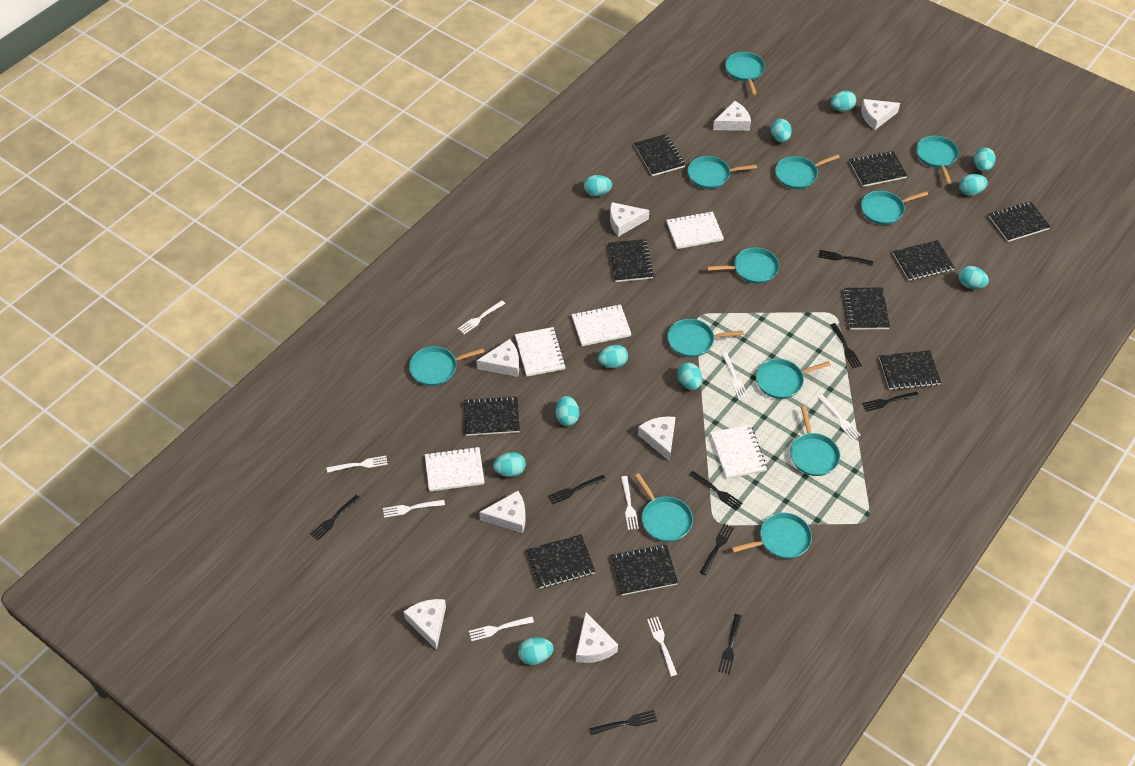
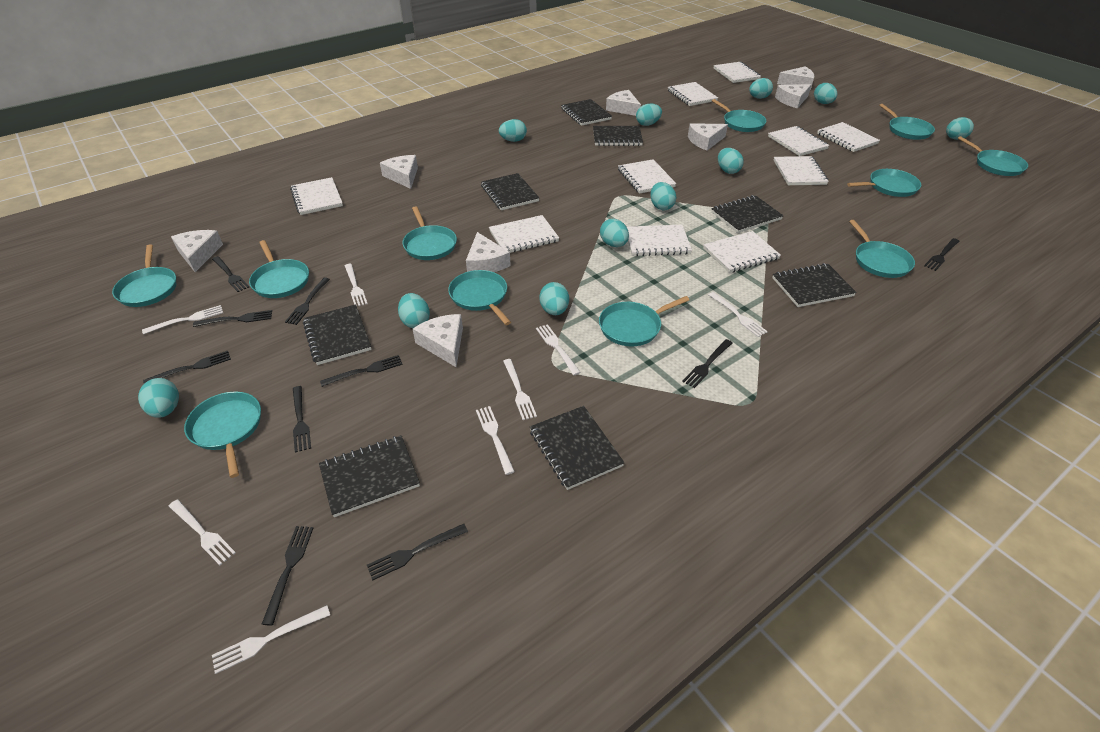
black fork: 9 -> 10
black notebook: 10 -> 8
turquoise pan: 12 -> 11
white notebook: 5 -> 10

